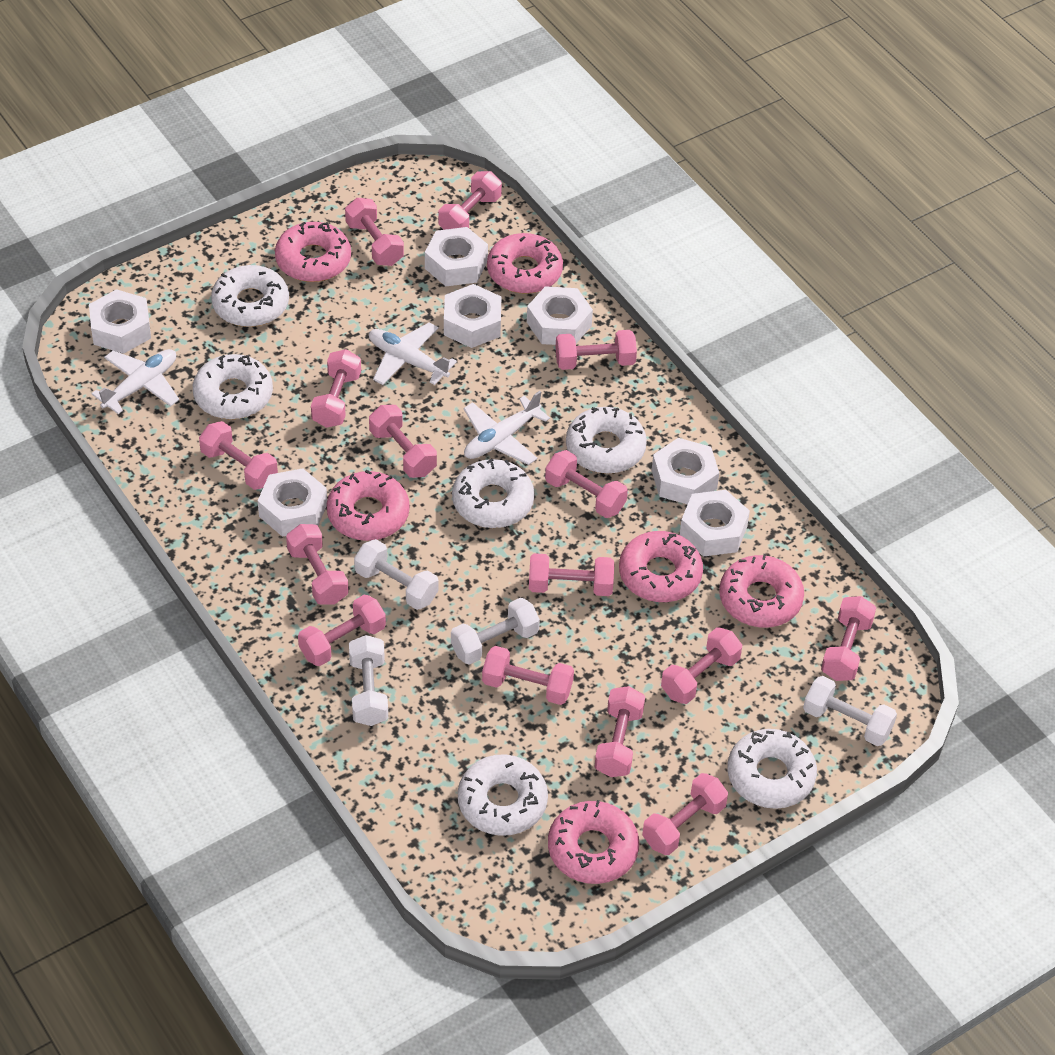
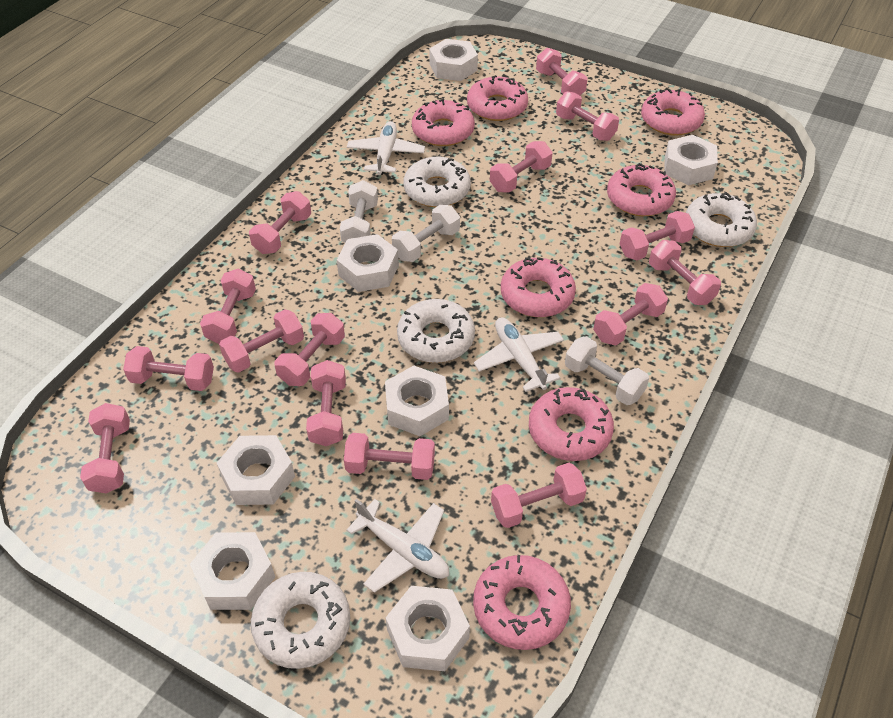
pink donut: 6 -> 7
white donut: 6 -> 4
white dumbbell: 4 -> 3

